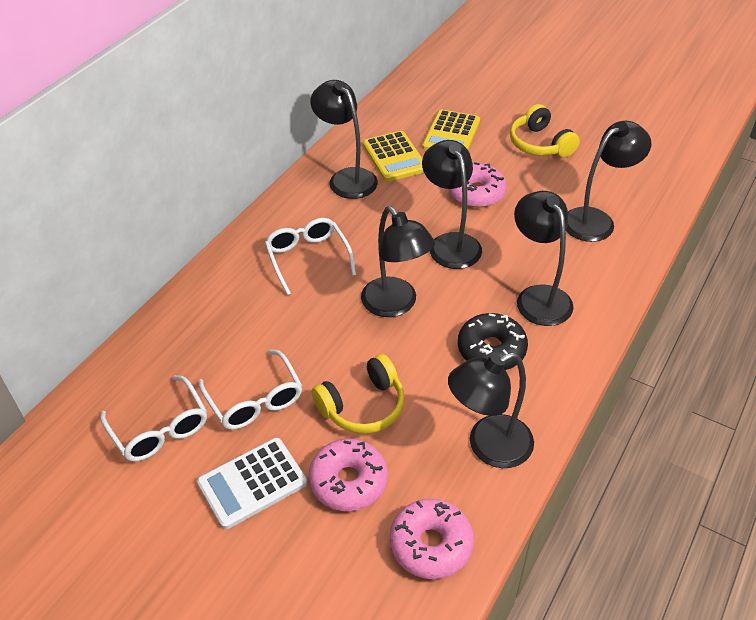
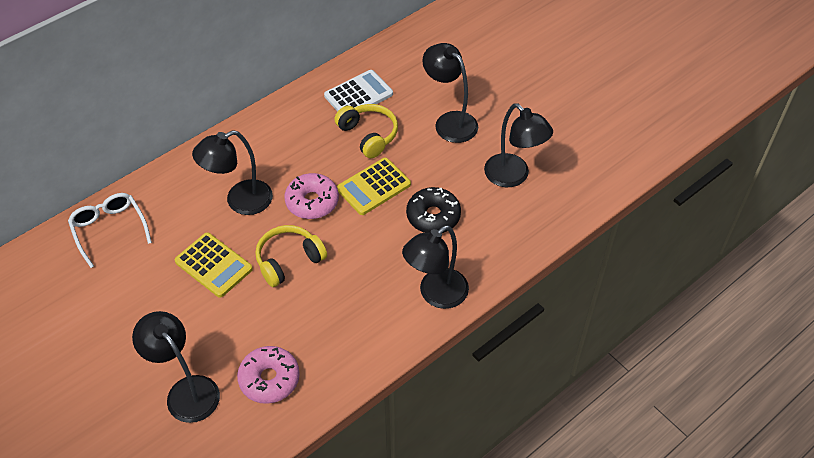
black lamp: 6 -> 5
pink donut: 3 -> 2
white glasses: 3 -> 1

